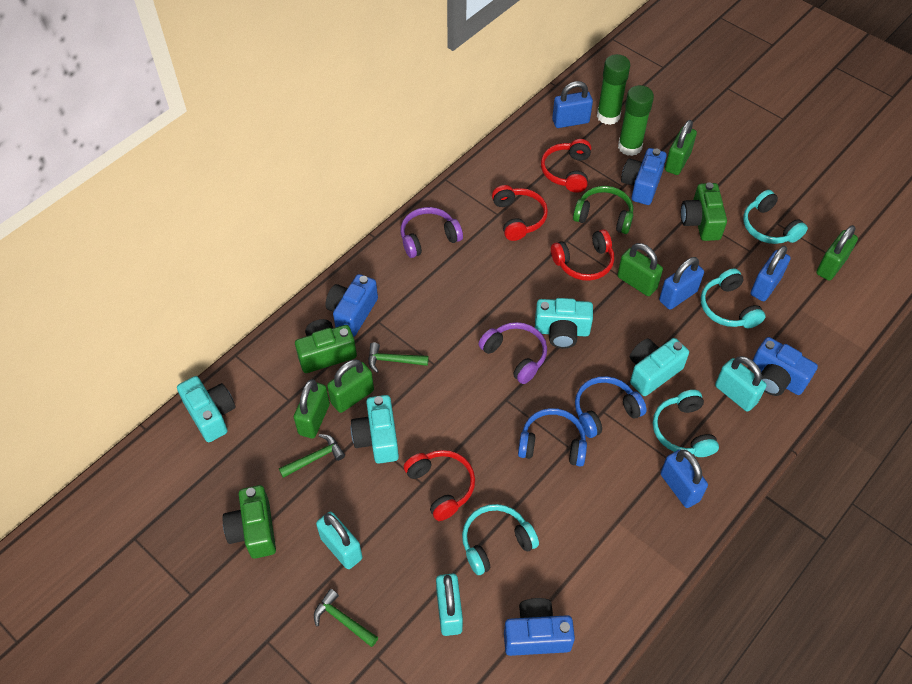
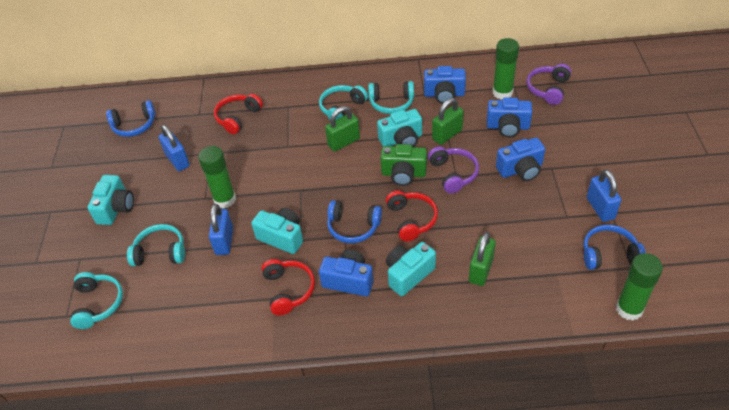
blue headphones: 2 -> 3
blue padlock: 4 -> 3
green camera: 3 -> 1
green glue stick: 2 -> 3
green hammer: 3 -> 0
green headphones: 1 -> 0
green padlock: 5 -> 3
red headphones: 4 -> 3
turquoise padlock: 3 -> 0

